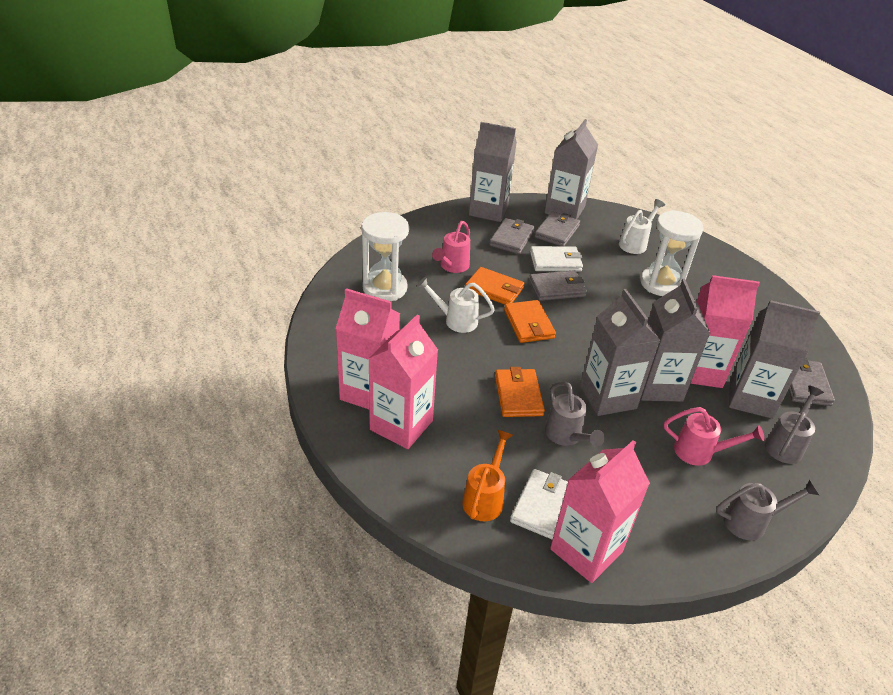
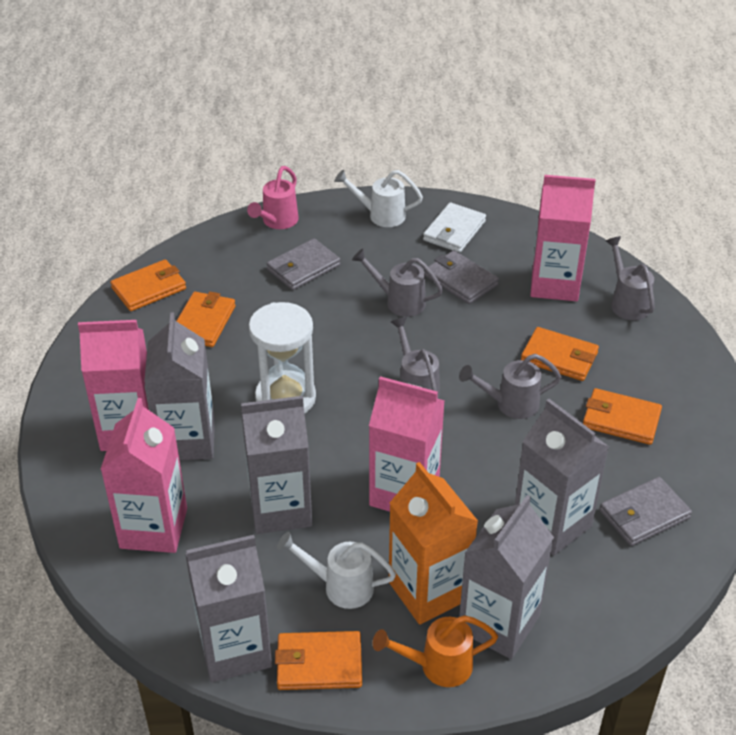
grey wallet: 4 -> 3
grey watering can: 3 -> 4
orange carton: 0 -> 1
orange wallet: 3 -> 5
pink watering can: 2 -> 1
white hourglass: 2 -> 1
white wallet: 2 -> 1

